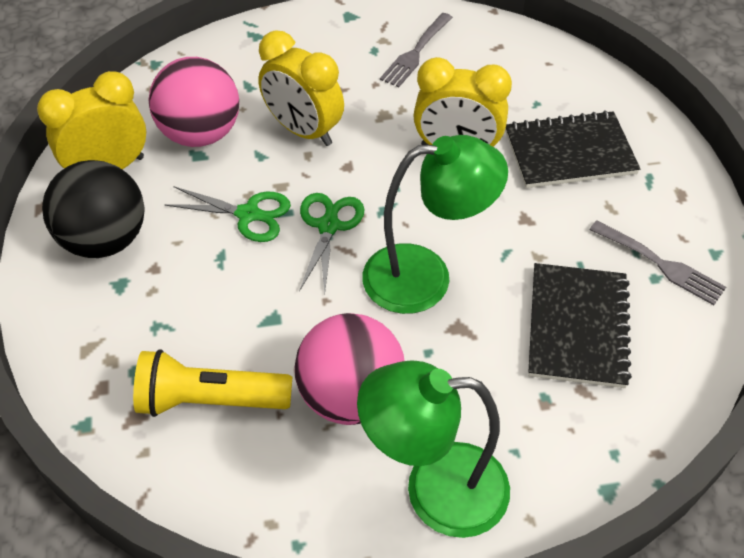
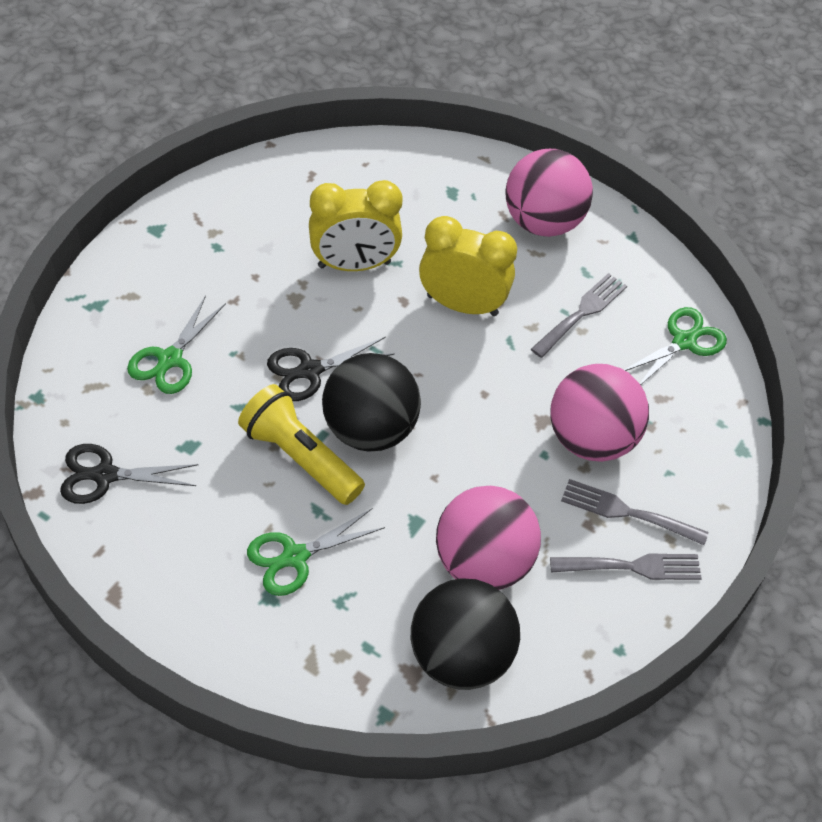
black ball: 1 -> 2
black notebook: 2 -> 0
black scissors: 0 -> 2
green lamp: 2 -> 0
green scissors: 2 -> 3
grey fork: 2 -> 3
pink ball: 2 -> 3
yellow clock: 3 -> 2

